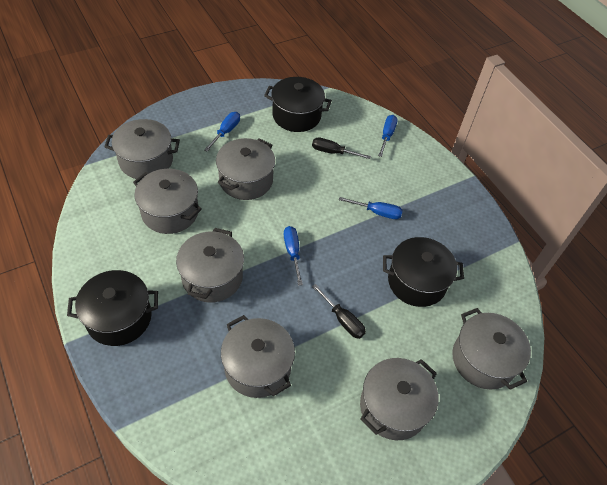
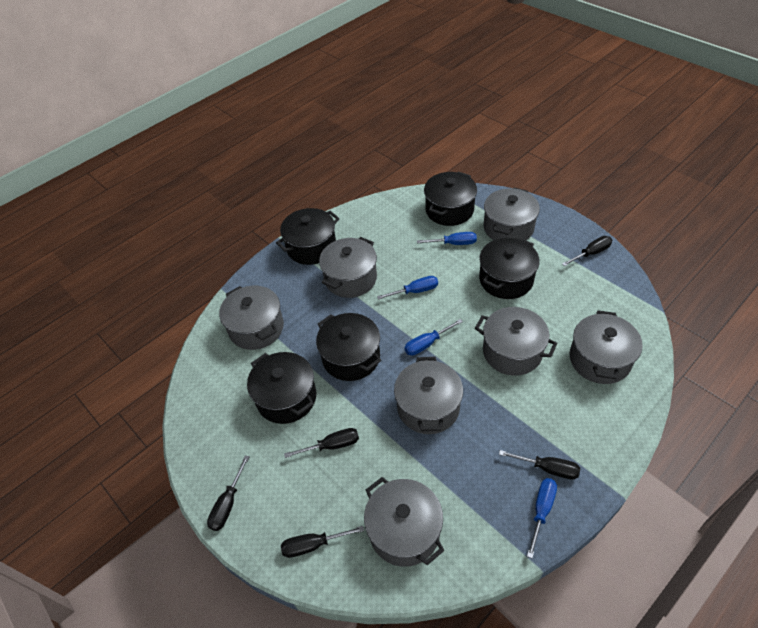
black pot: 3 -> 5
black screwdriver: 2 -> 5

